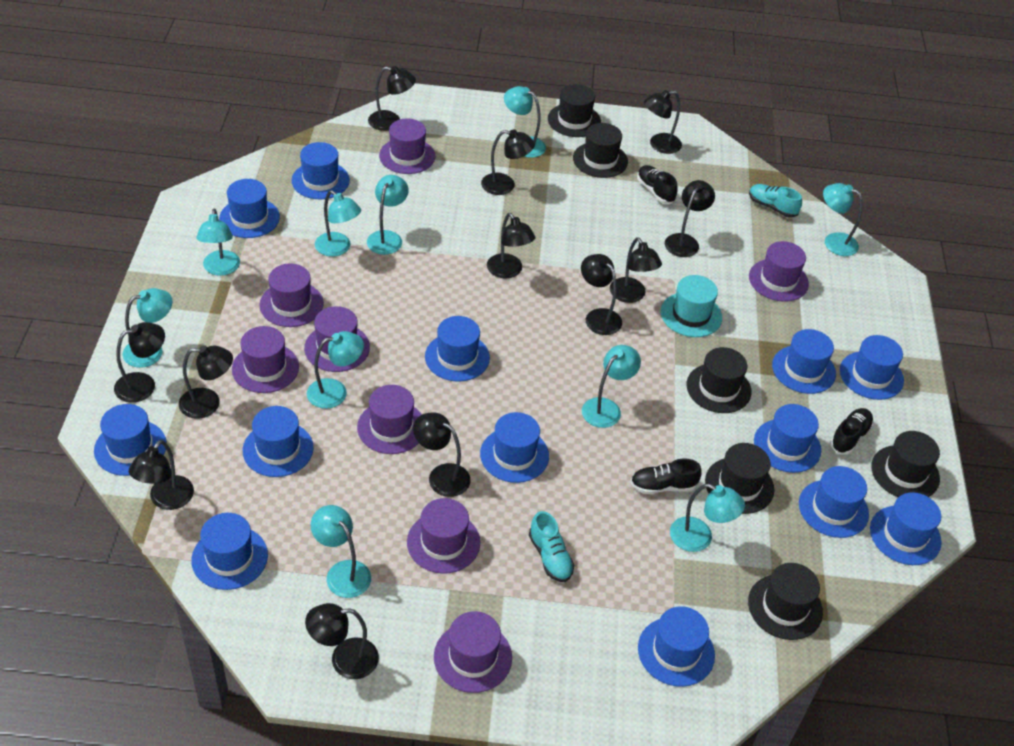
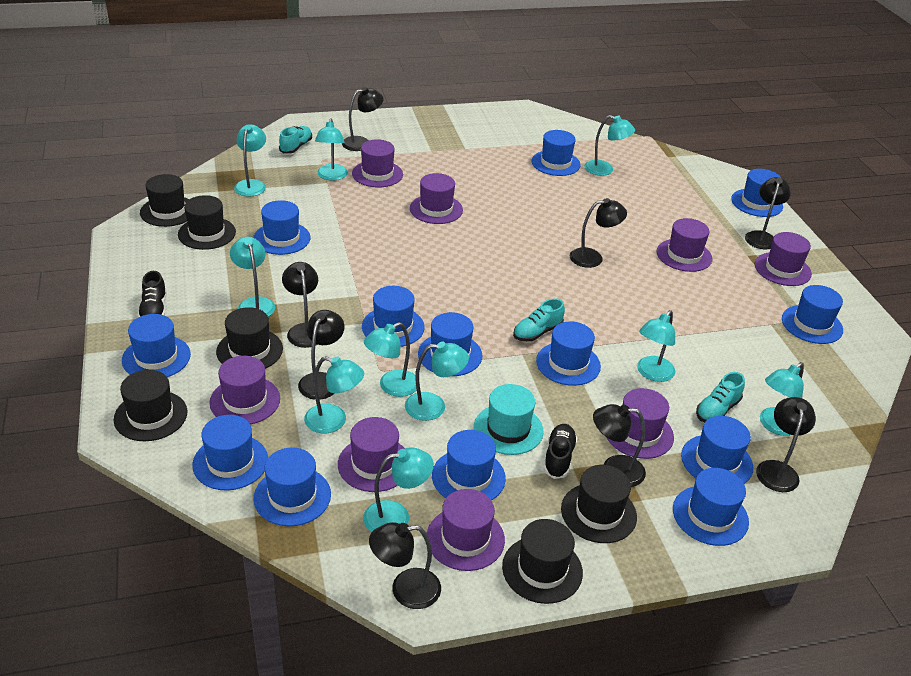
black lamp: 12 -> 8
black shoe: 3 -> 2
turquoise shoe: 2 -> 3

